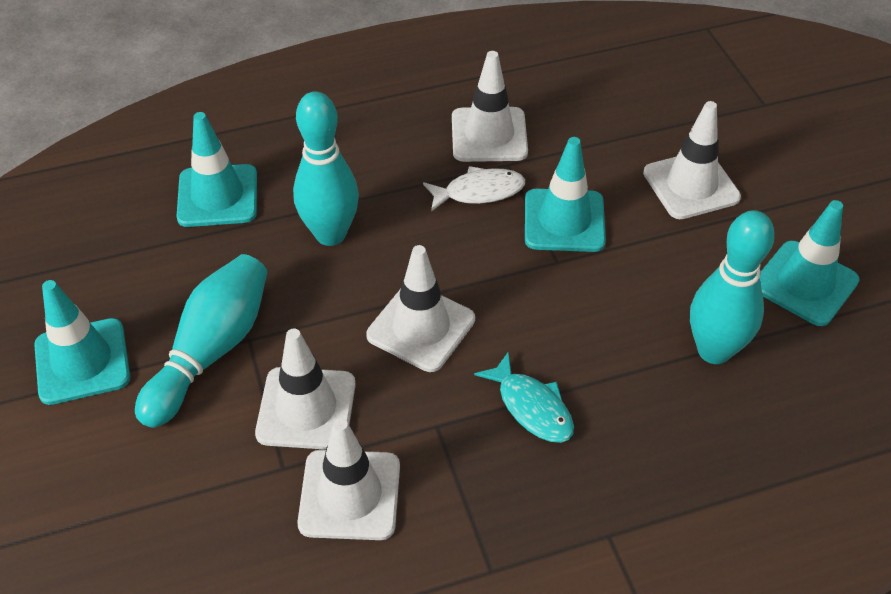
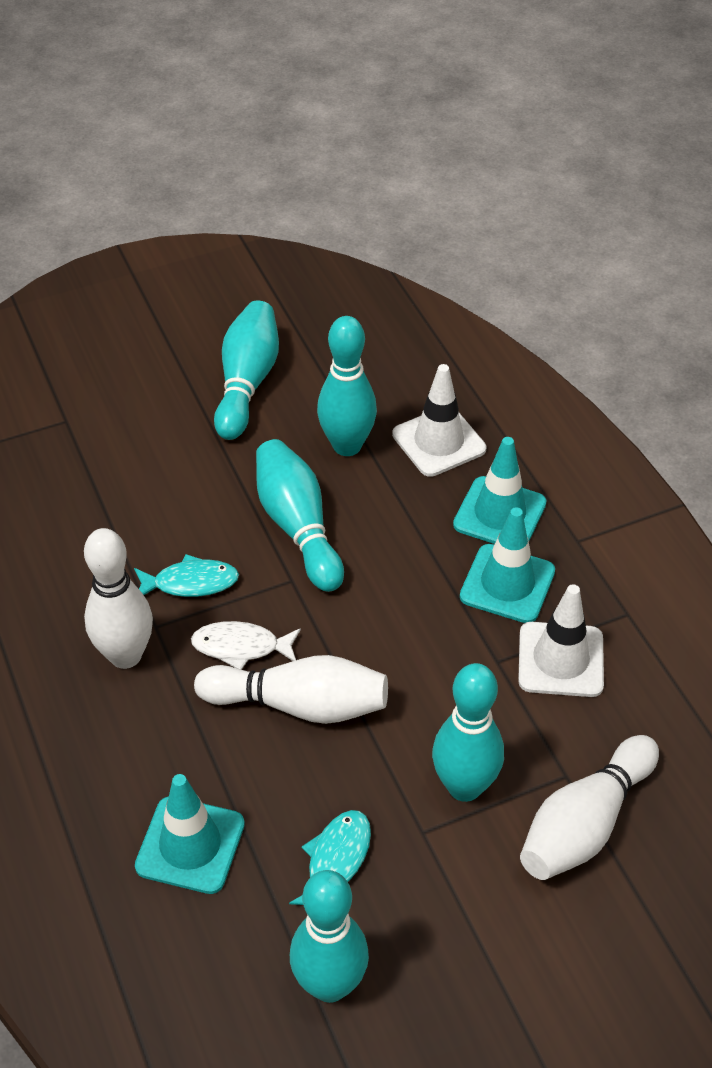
turquoise bowling pin: 3 -> 5
turquoise fish: 1 -> 2
turquoise traffic cone: 4 -> 3
white bowling pin: 0 -> 3
white traffic cone: 5 -> 2

